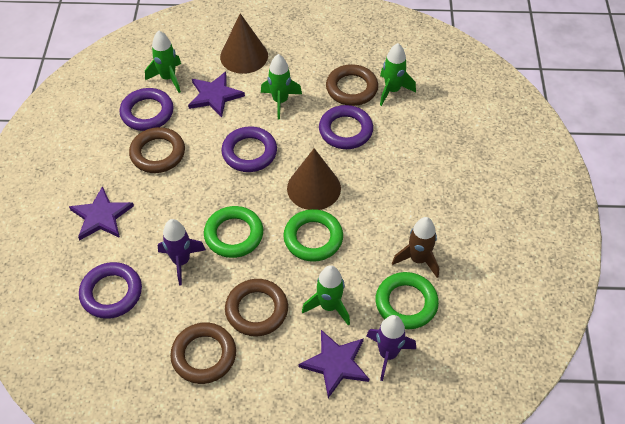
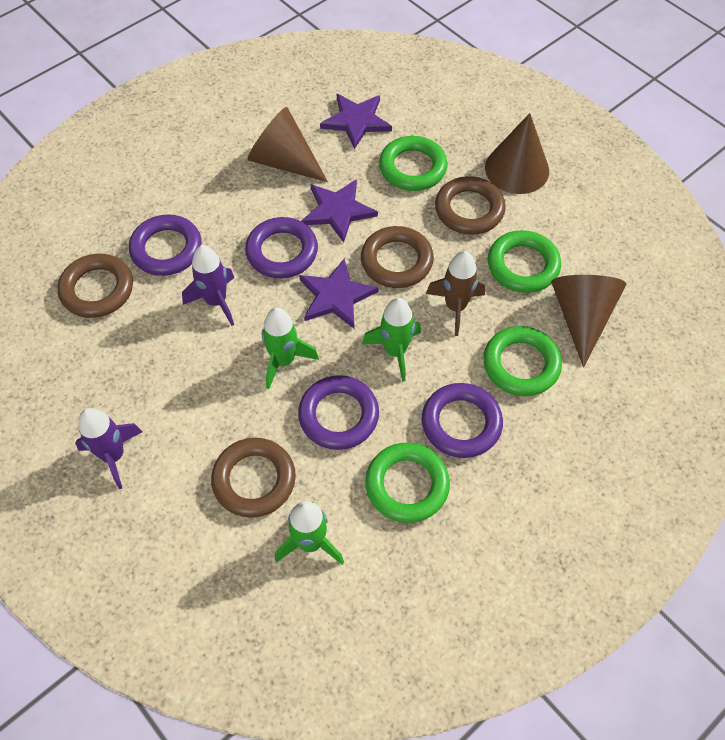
brown cone: 2 -> 3
green ring: 3 -> 4
green rocket: 4 -> 3

